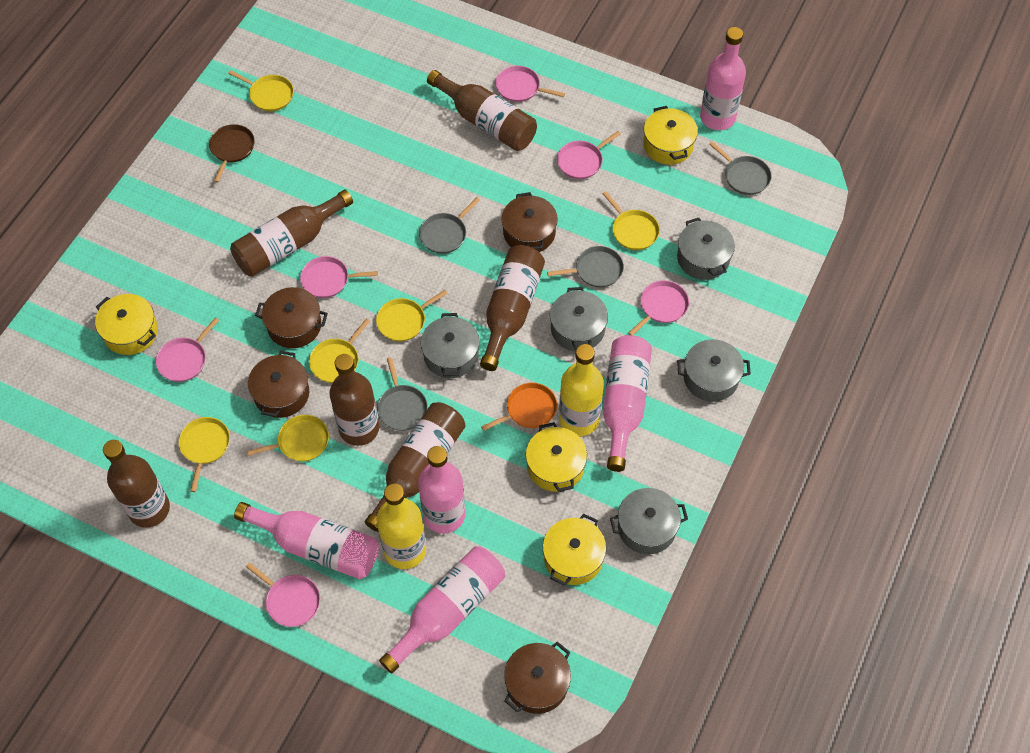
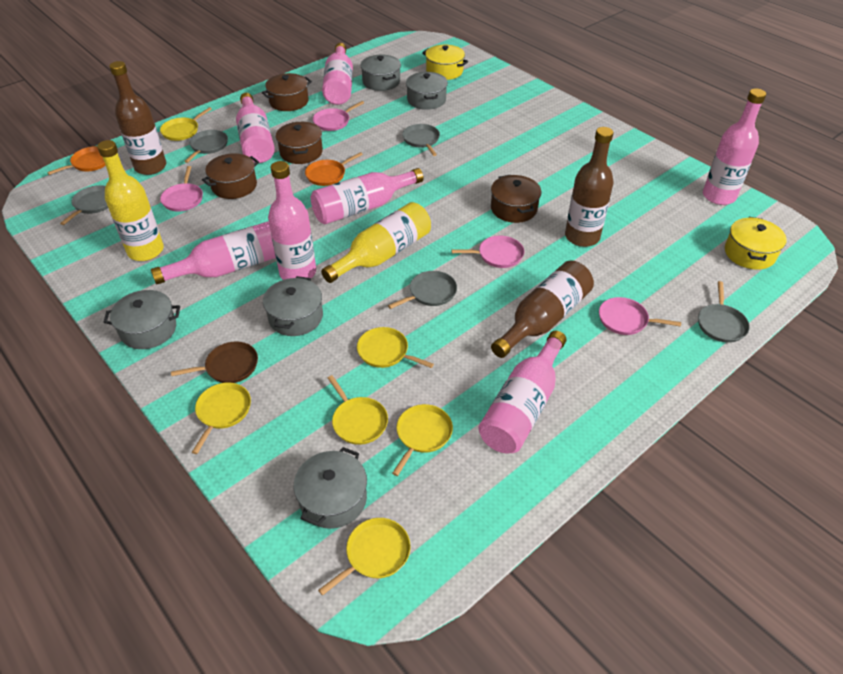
brown bottle: 6 -> 3
grey pan: 4 -> 5
orange pan: 1 -> 2
pink bottle: 5 -> 7
pink pan: 6 -> 4
yellow pot: 4 -> 2

